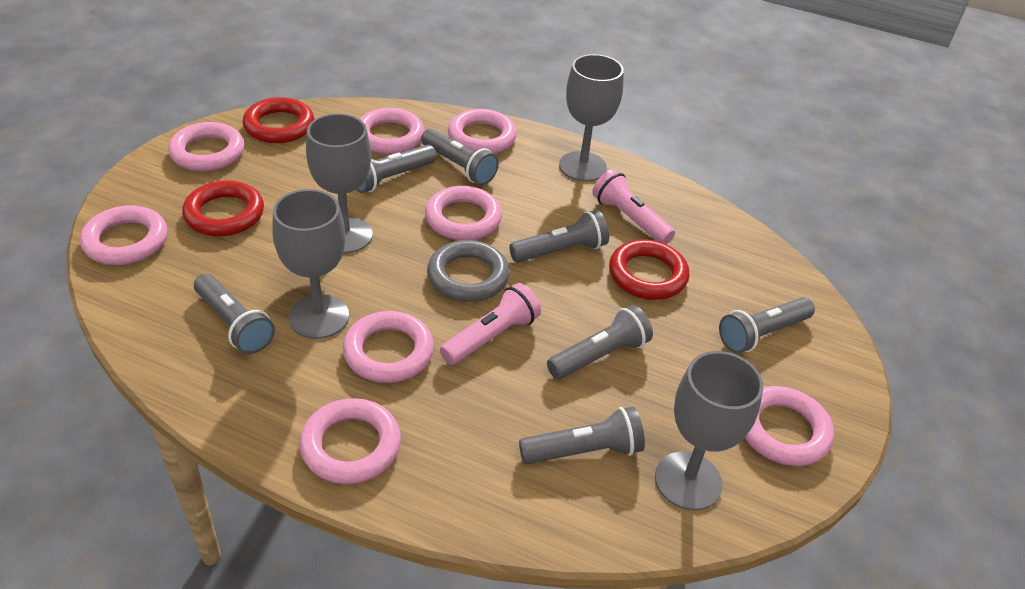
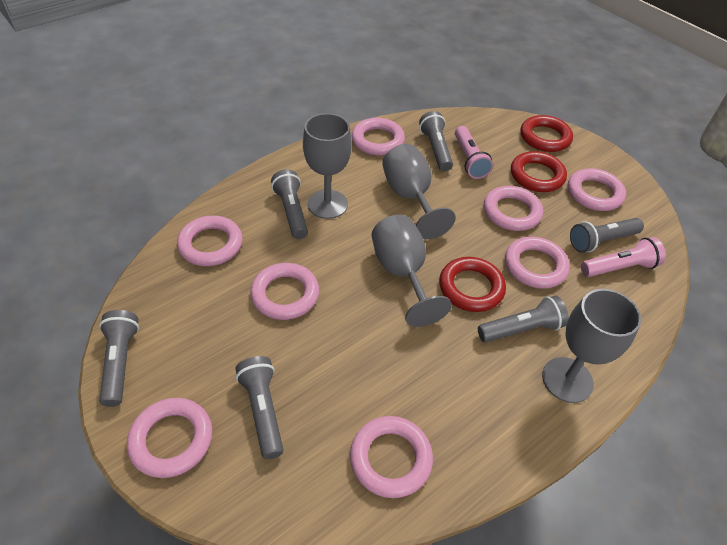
grey flashlight: 7 -> 6
grey ring: 1 -> 0

